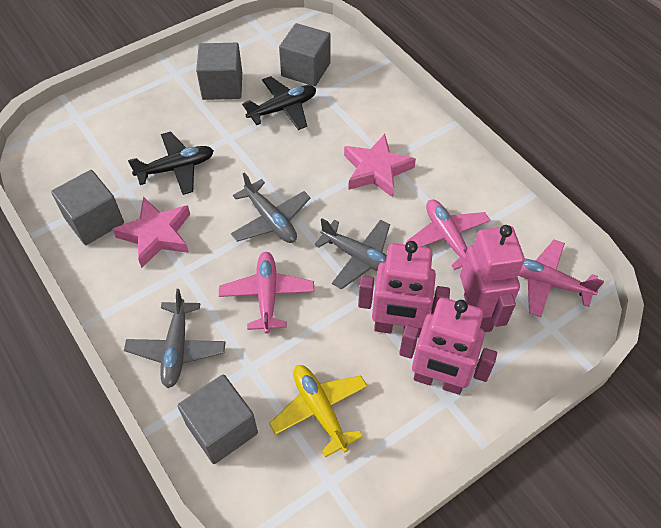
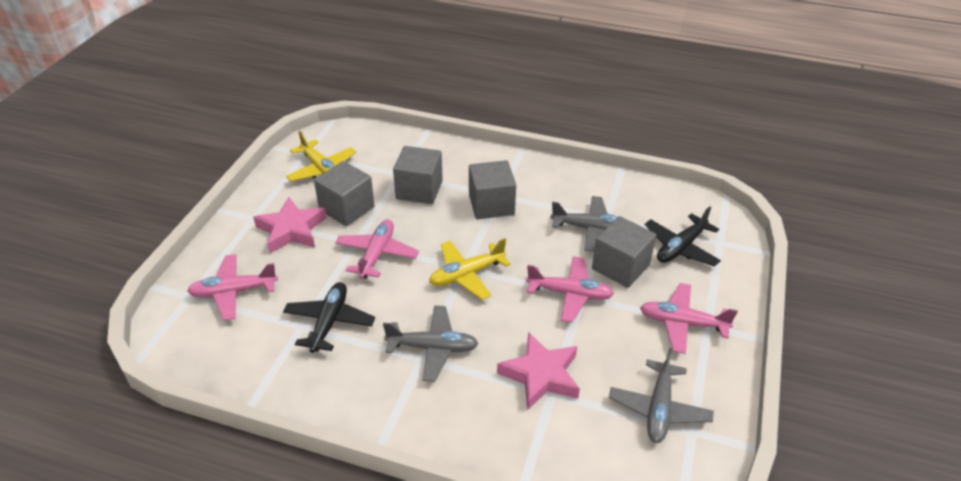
pink plane: 3 -> 4
pink robot: 3 -> 0
yellow plane: 1 -> 2

